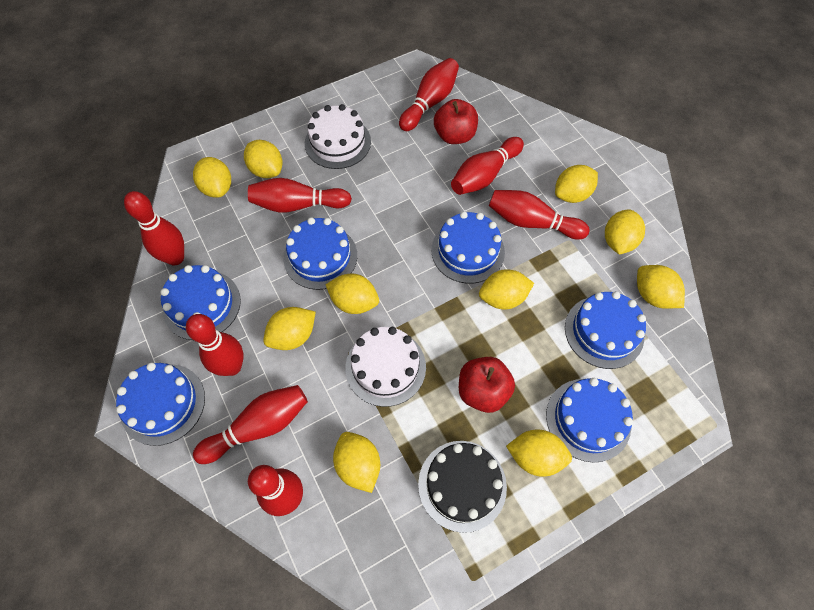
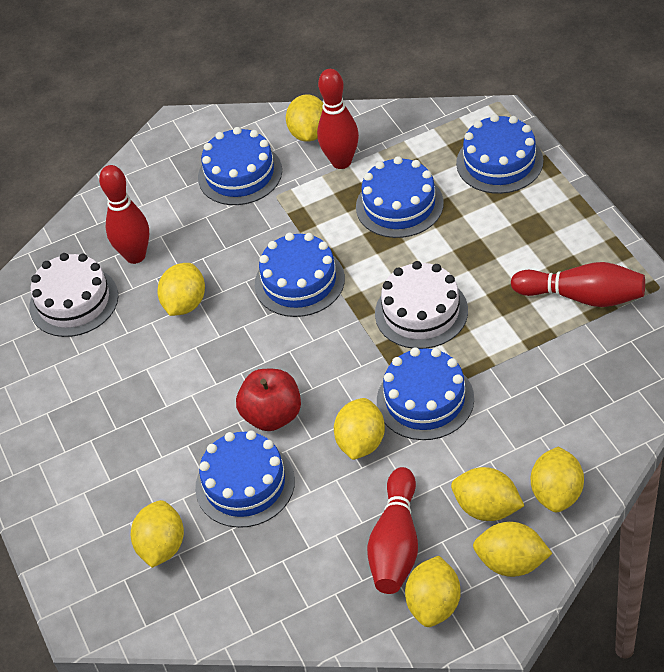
black cake: 1 -> 0
red apple: 2 -> 1
red bowling pin: 8 -> 4
yellow lemon: 10 -> 8

